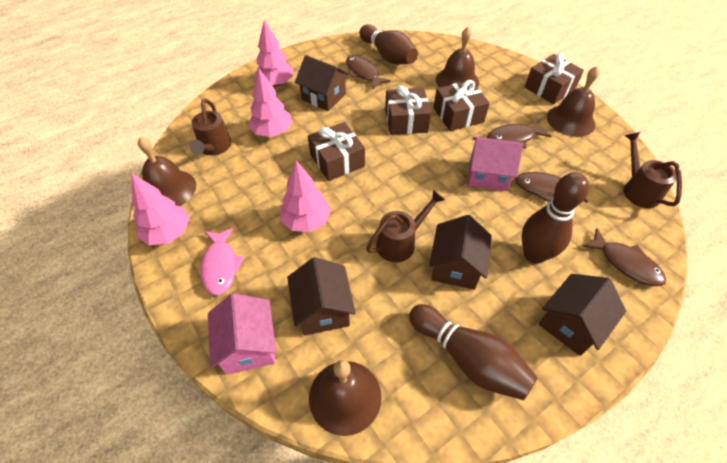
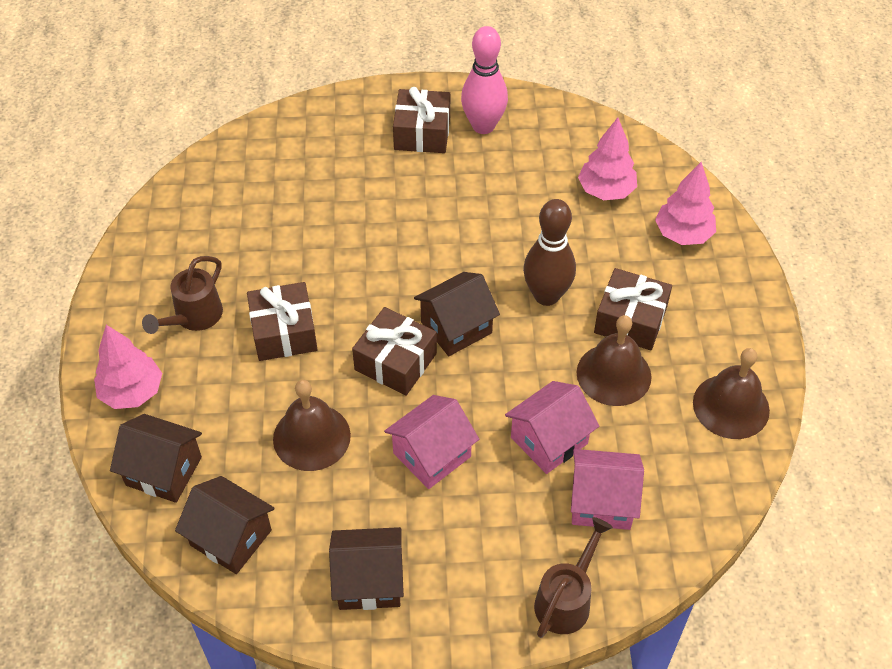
brown bell: 4 -> 3
brown bowling pin: 3 -> 1
brown fish: 4 -> 0
brown watering can: 3 -> 2
pink bowling pin: 0 -> 1
pink fish: 1 -> 0
pink house: 2 -> 3
pink tree: 4 -> 3

